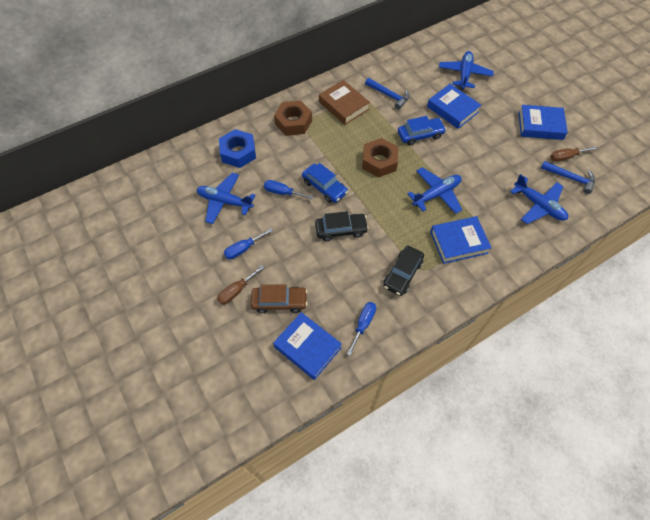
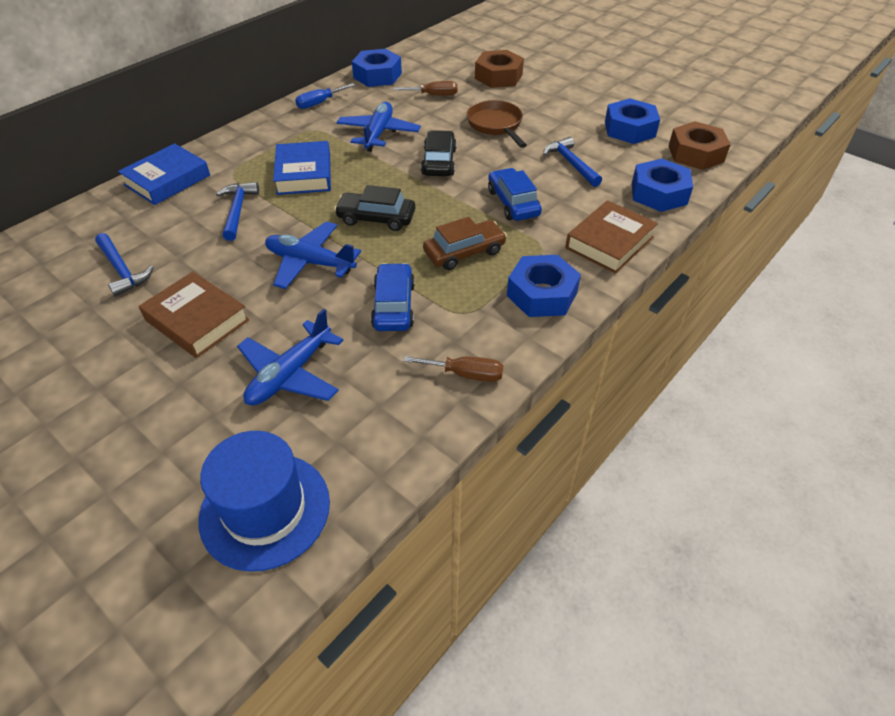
blue book: 4 -> 2
blue hammer: 2 -> 3
blue hat: 0 -> 1
blue nut: 1 -> 4
blue plane: 4 -> 3
blue screwdriver: 3 -> 1
brown book: 1 -> 2
brown pan: 0 -> 1

